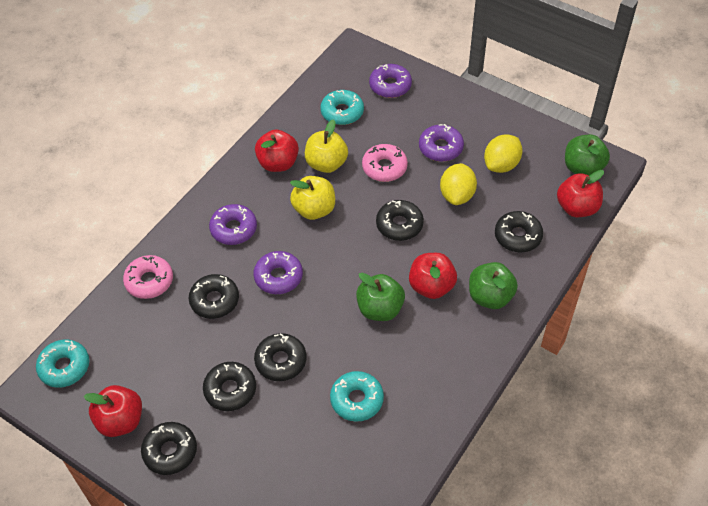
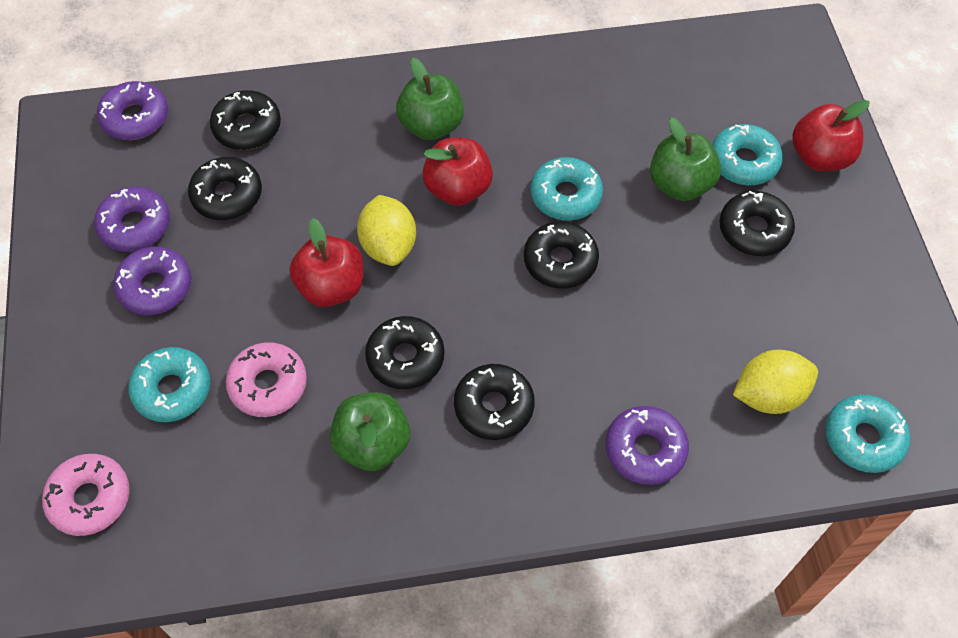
red apple: 4 -> 3
turquoise donut: 3 -> 4
yellow apple: 2 -> 0

